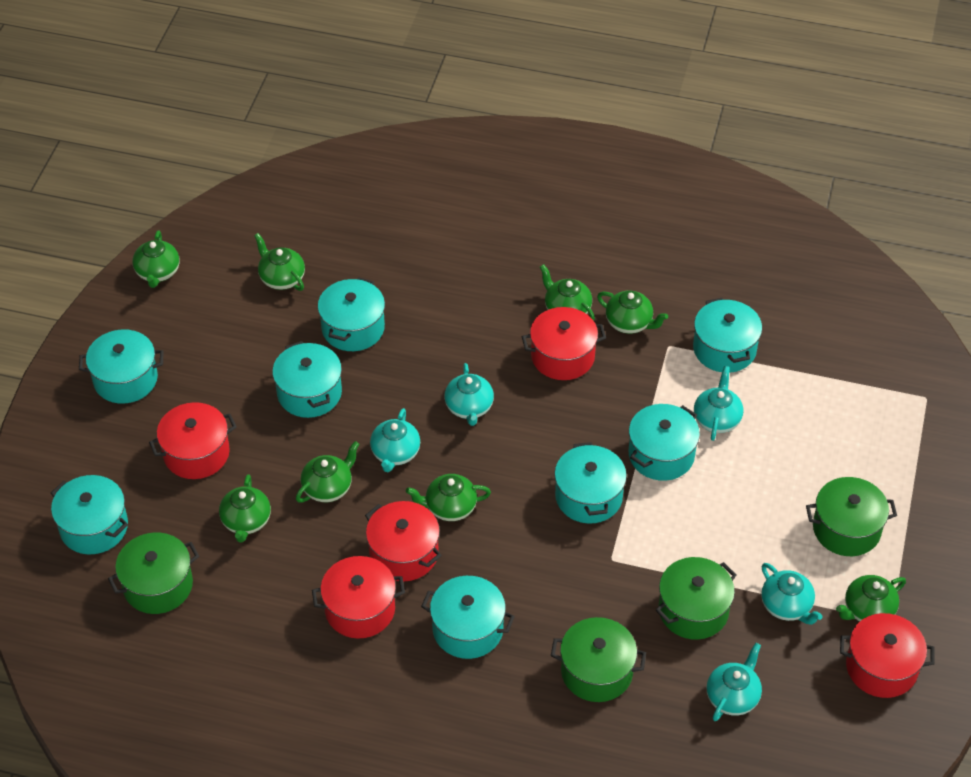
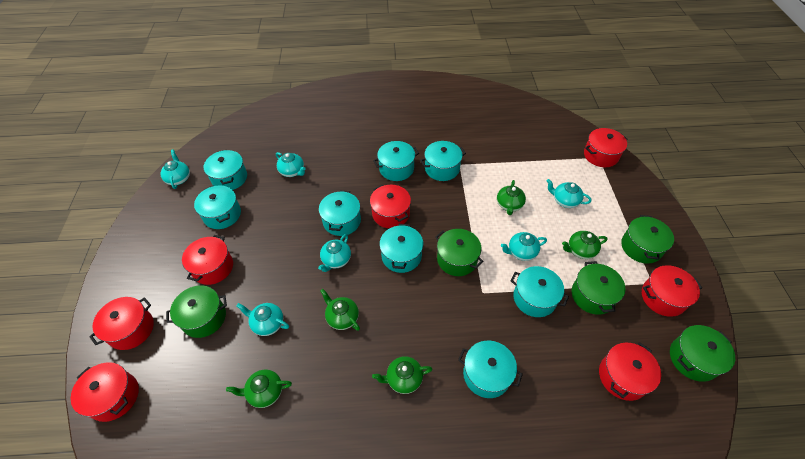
green pot: 4 -> 5
green teapot: 8 -> 5
red pot: 5 -> 7
turquoise teapot: 5 -> 6

